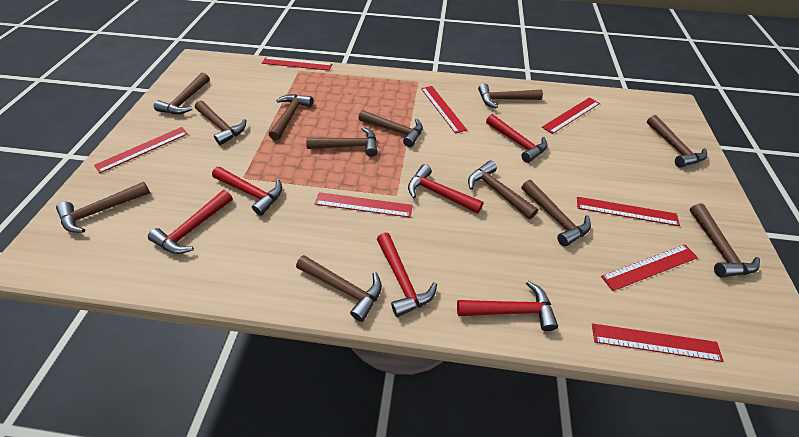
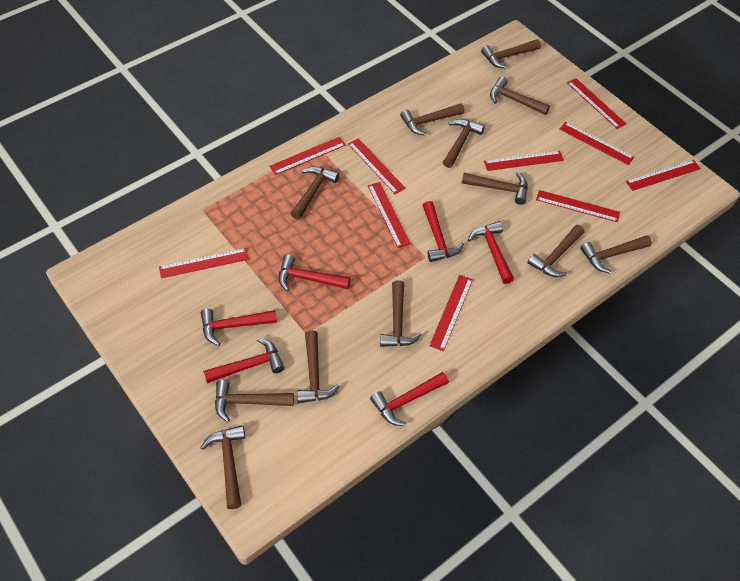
red ruler: 8 -> 10

